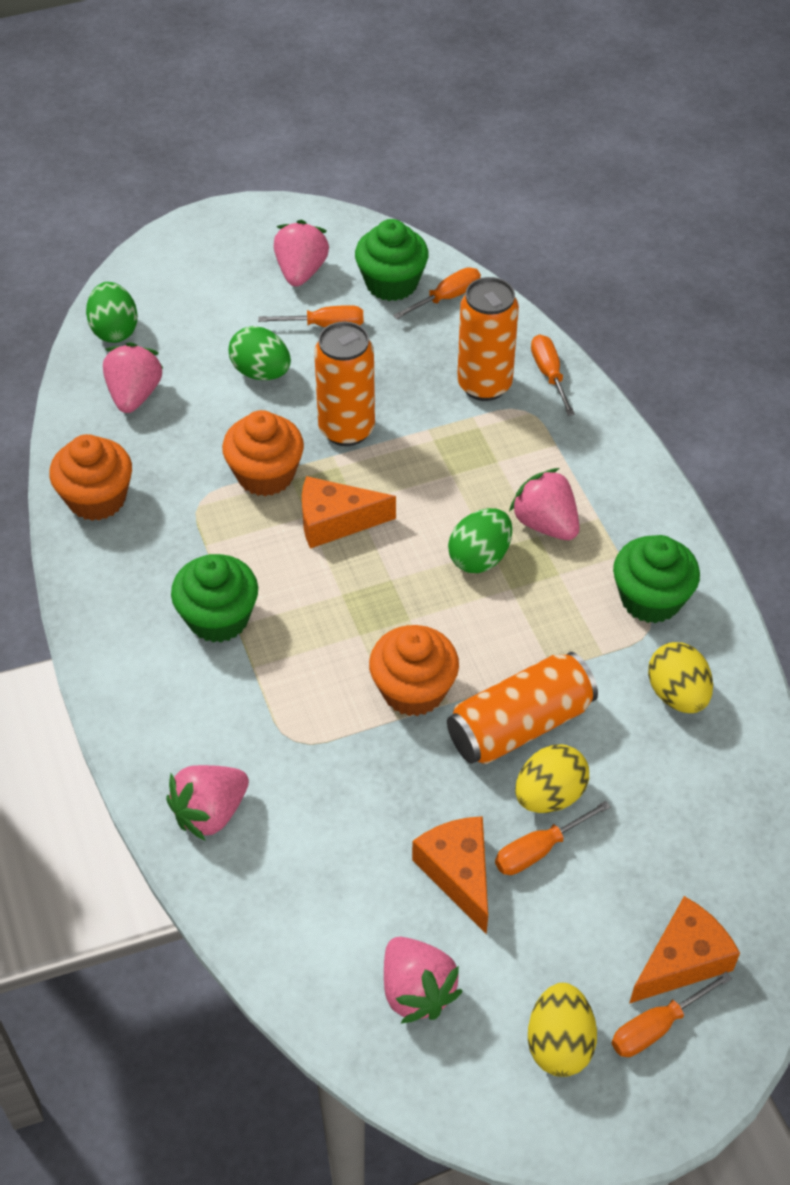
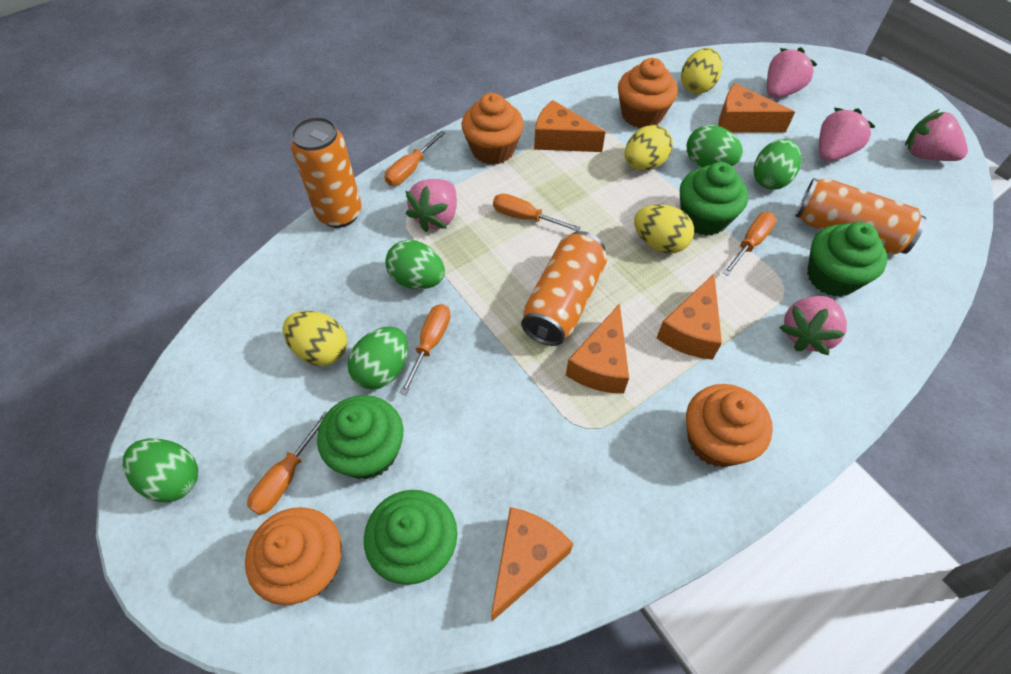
green cupcake: 3 -> 4
green egg: 3 -> 5
orange cheese: 3 -> 5
orange cupcake: 3 -> 4
yellow egg: 3 -> 4

